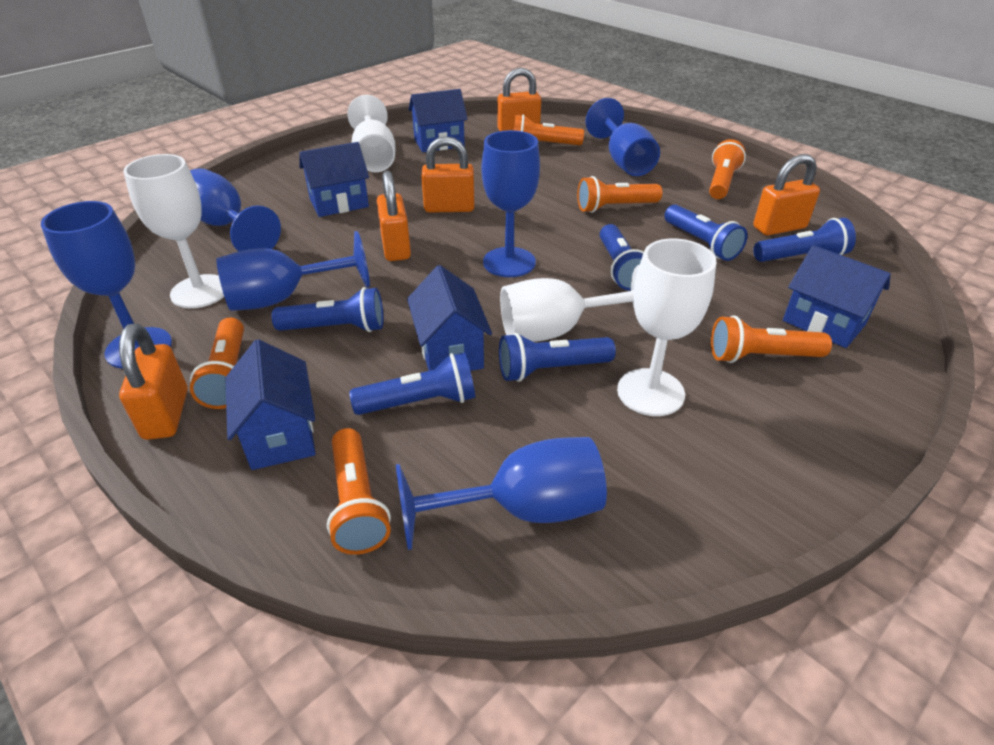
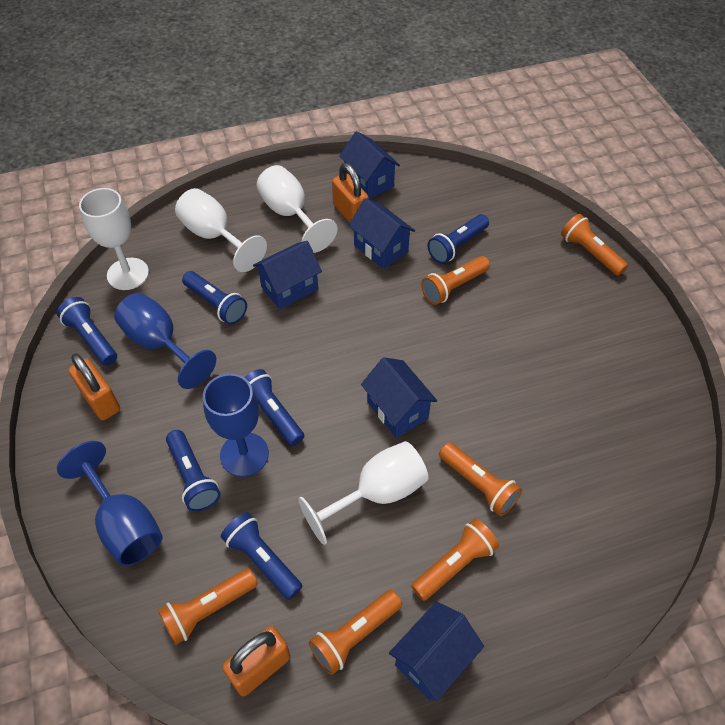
blue goblet: 6 -> 3
orange padlock: 5 -> 3

